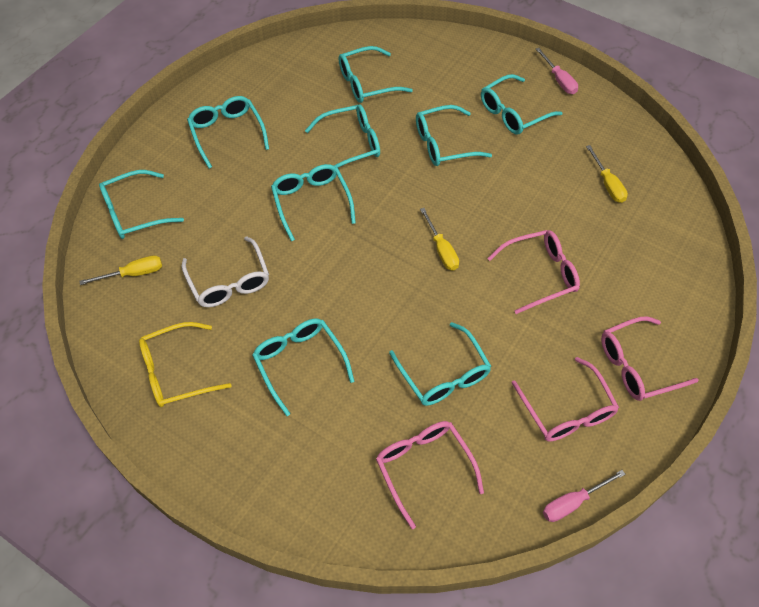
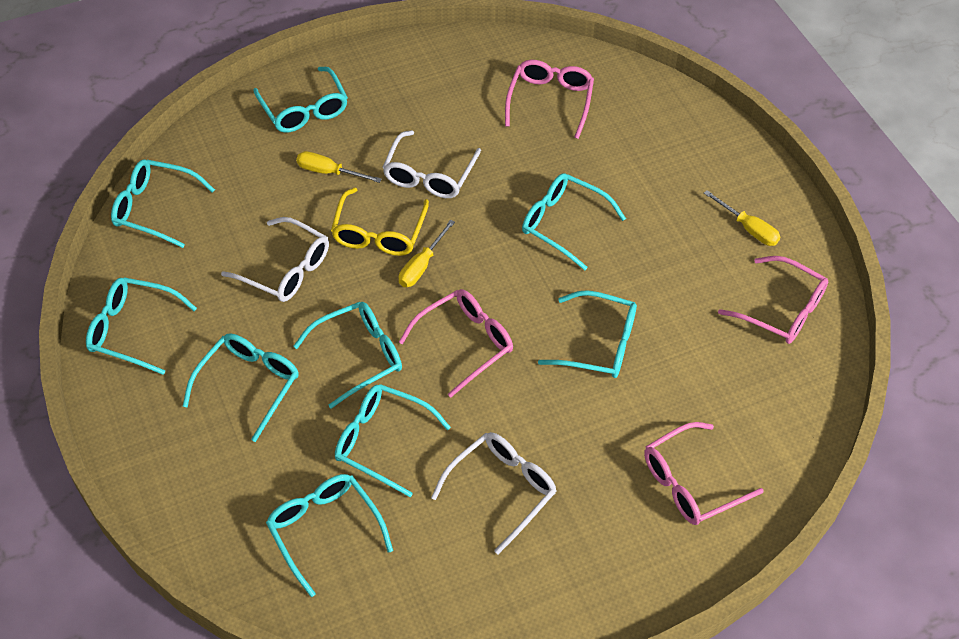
pink screwdriver: 2 -> 0
white glasses: 1 -> 3

